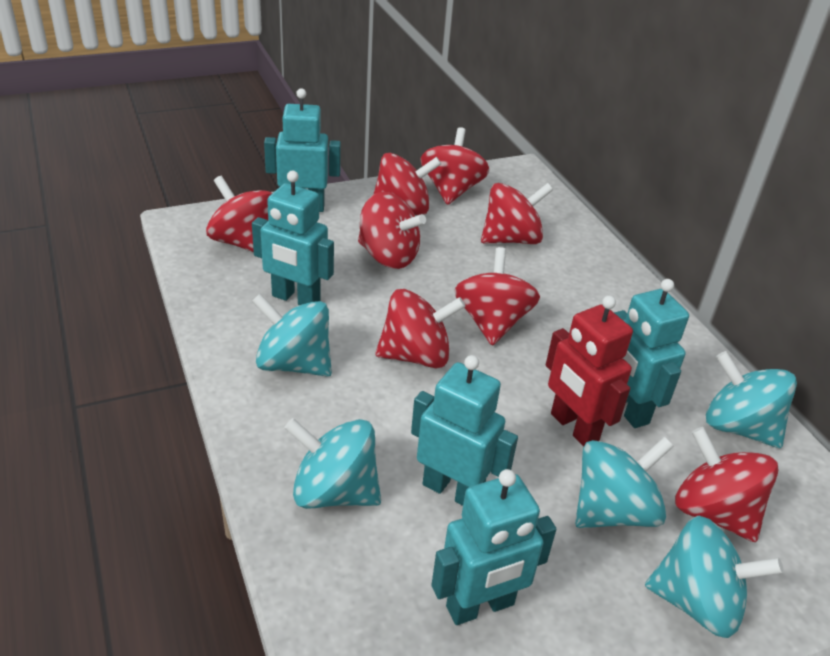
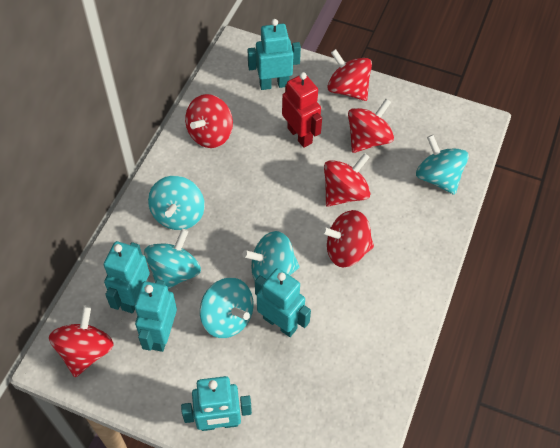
red spinning top: 8 -> 6

